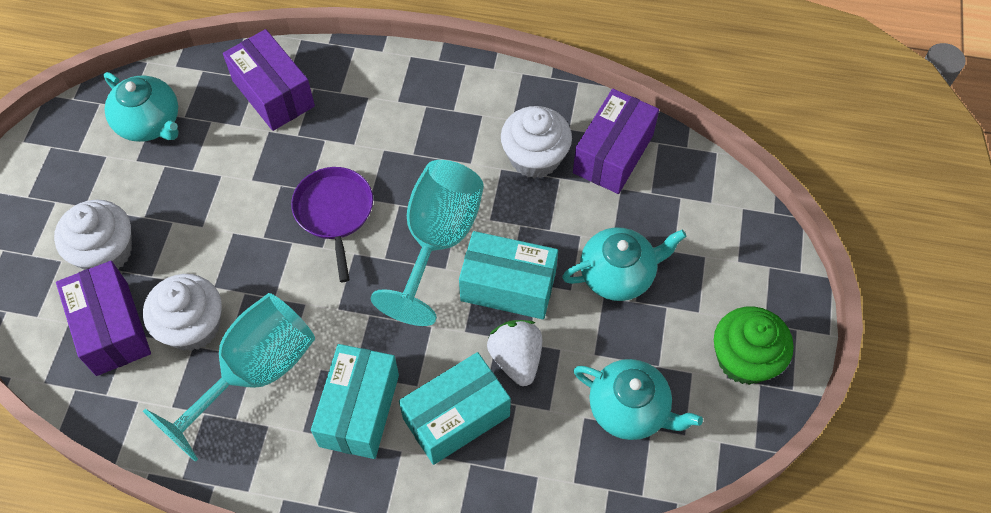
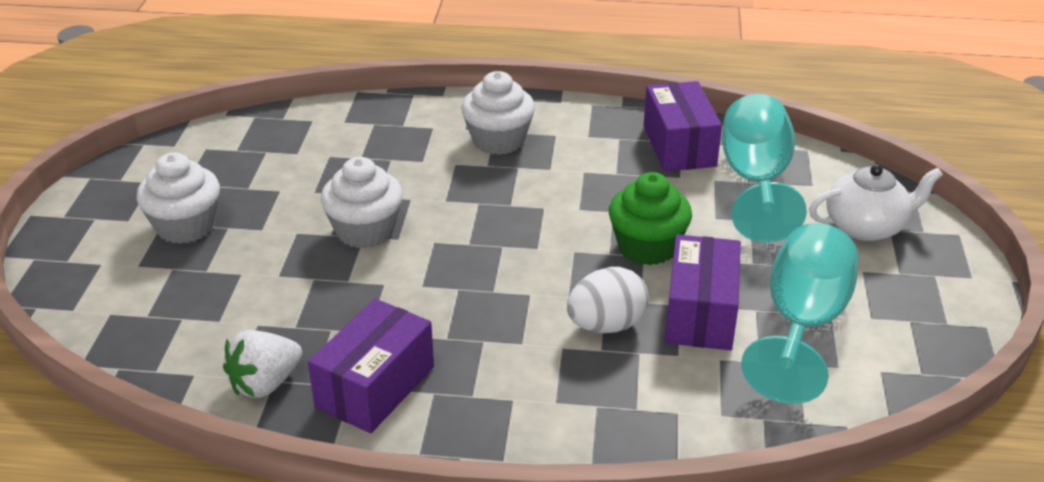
purple pan: 1 -> 0
turquoise box: 3 -> 0
turquoise teapot: 3 -> 0
white egg: 0 -> 1
white teapot: 0 -> 1

